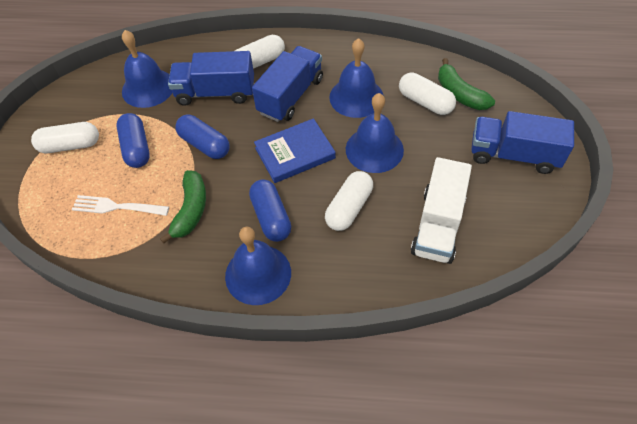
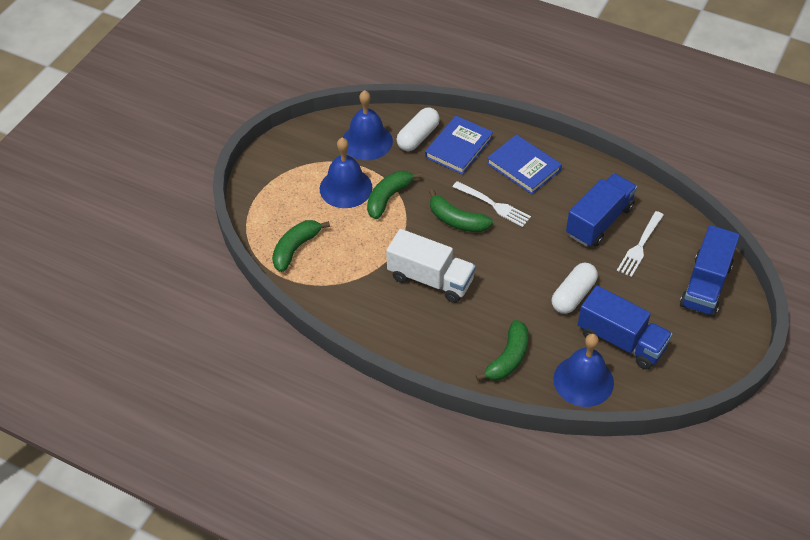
blue bell: 4 -> 3
blue book: 1 -> 2
blue capsule: 3 -> 0
green banana: 2 -> 4
white capsule: 4 -> 2
white fork: 1 -> 2

